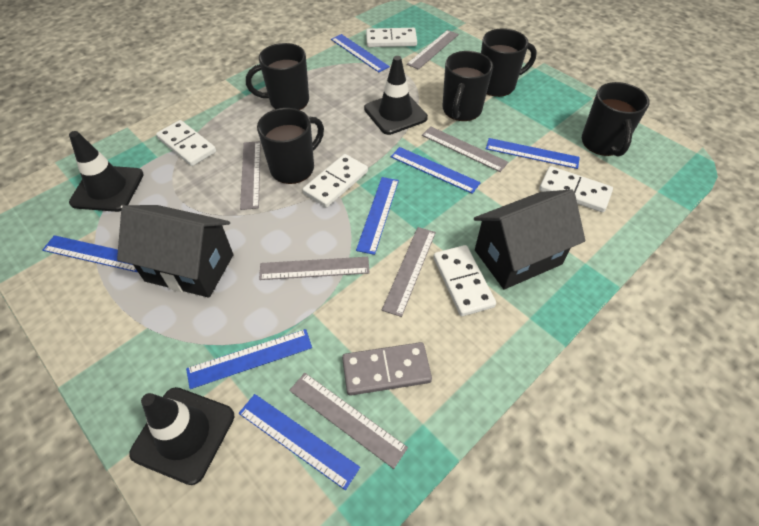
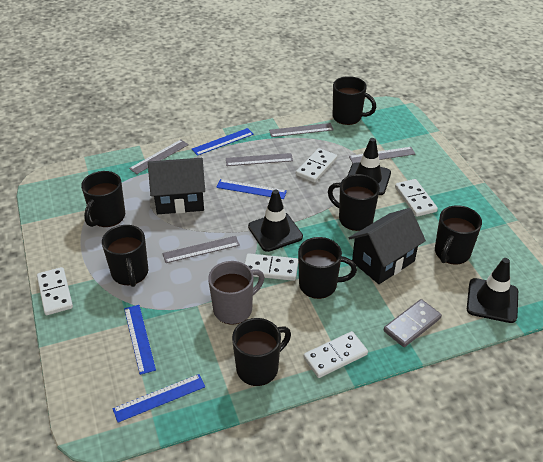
black mug: 5 -> 7
blue ruler: 7 -> 4
grey mug: 0 -> 1
grey ruler: 6 -> 5

